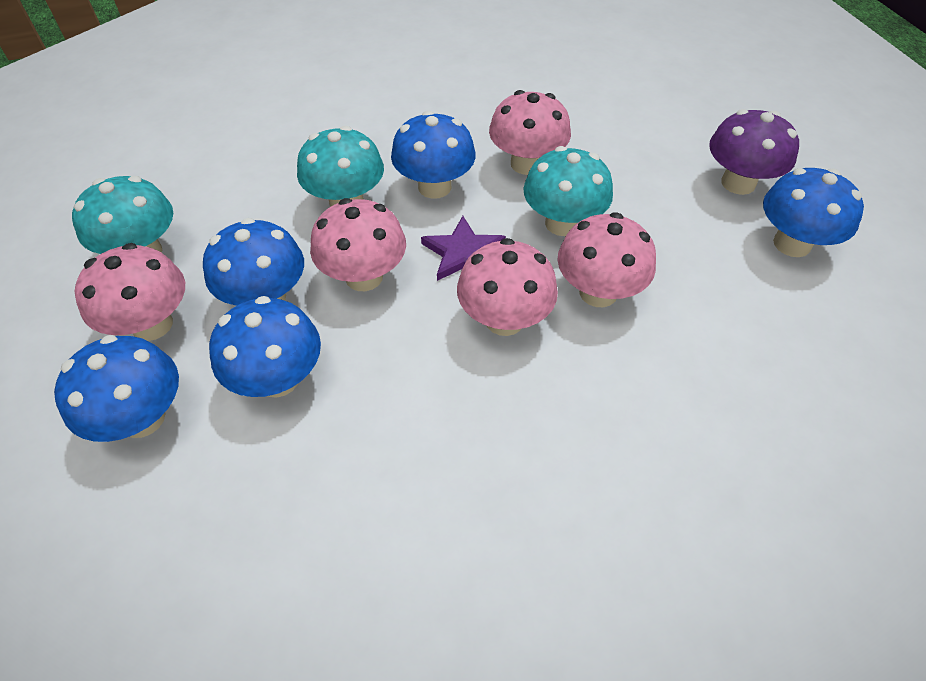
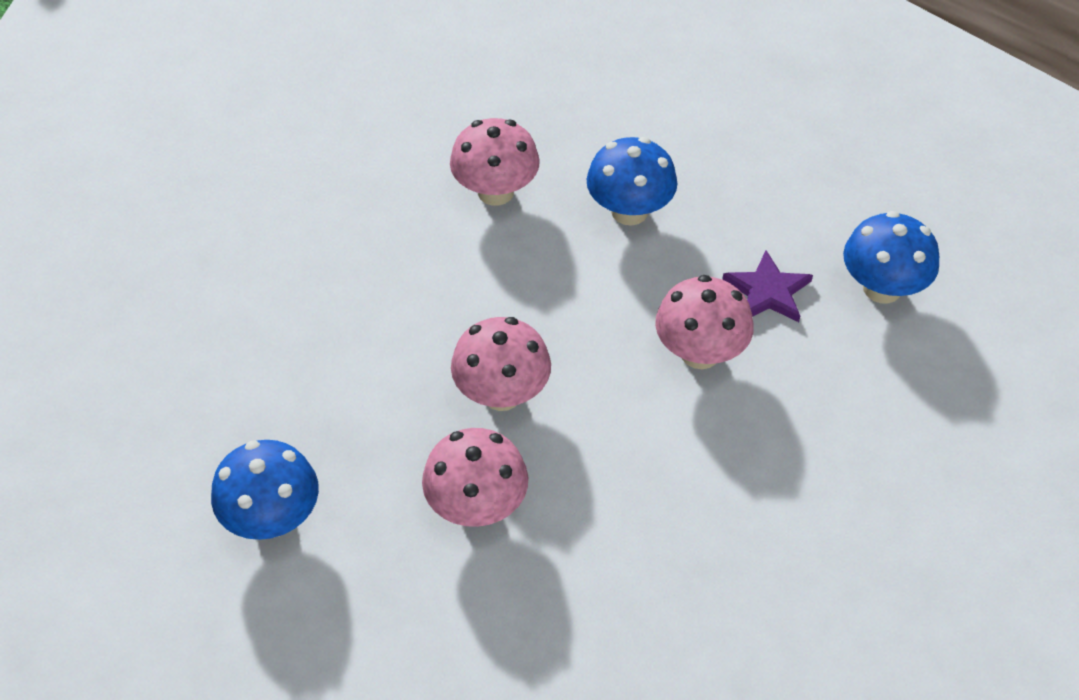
blue mushroom: 5 -> 3
pink mushroom: 5 -> 4
purple mushroom: 1 -> 0
turquoise mushroom: 3 -> 0

